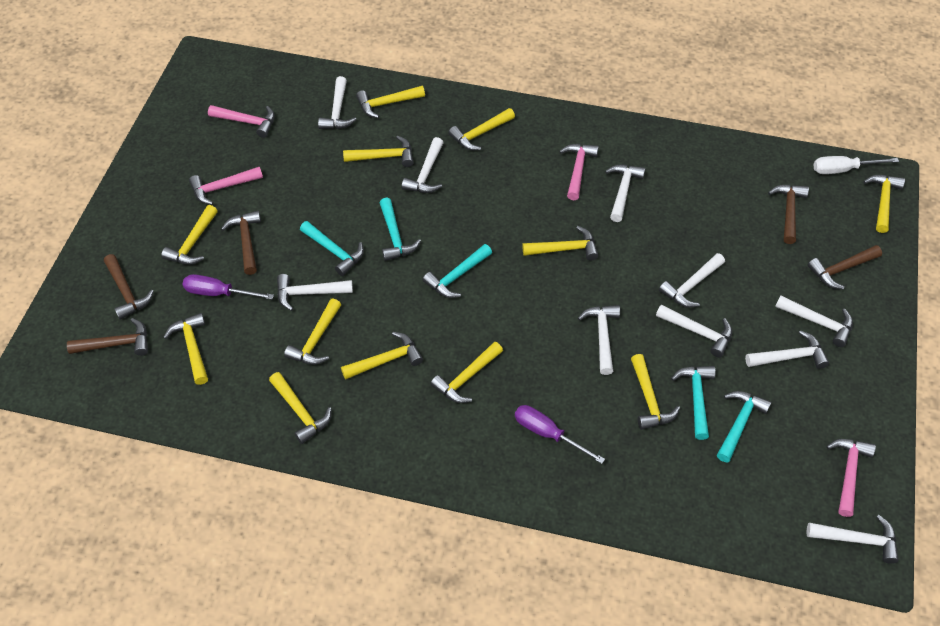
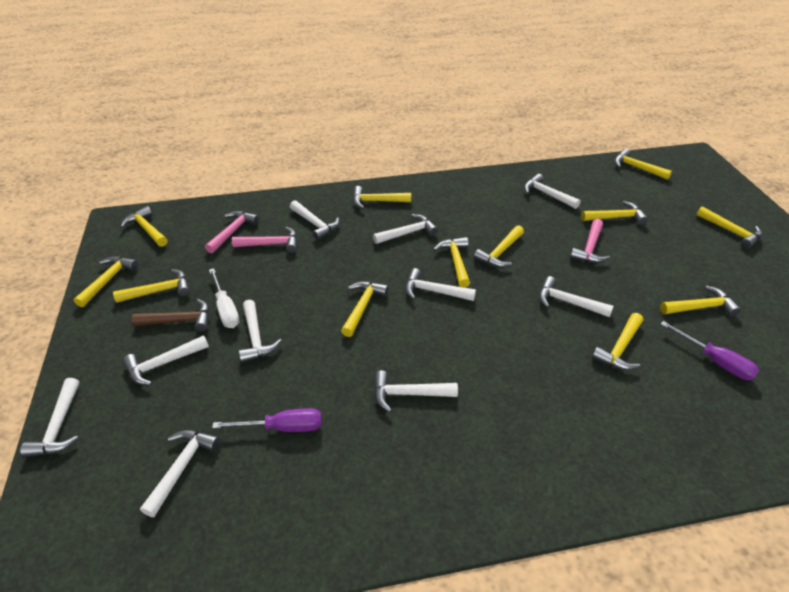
brown hammer: 5 -> 1
pink hammer: 4 -> 3
turquoise hammer: 5 -> 0

